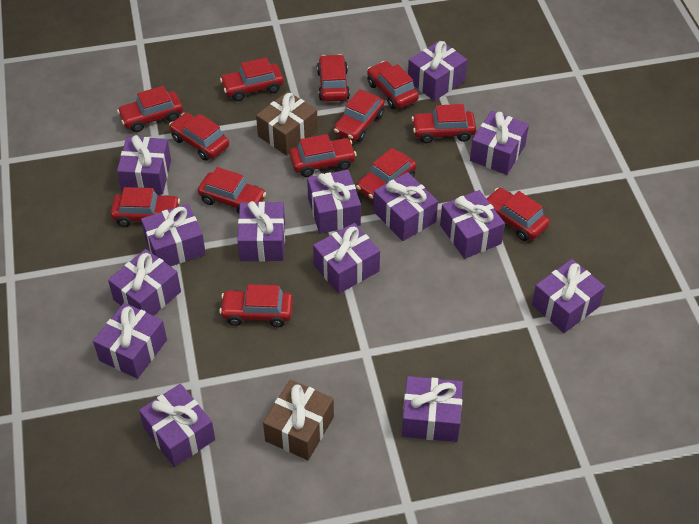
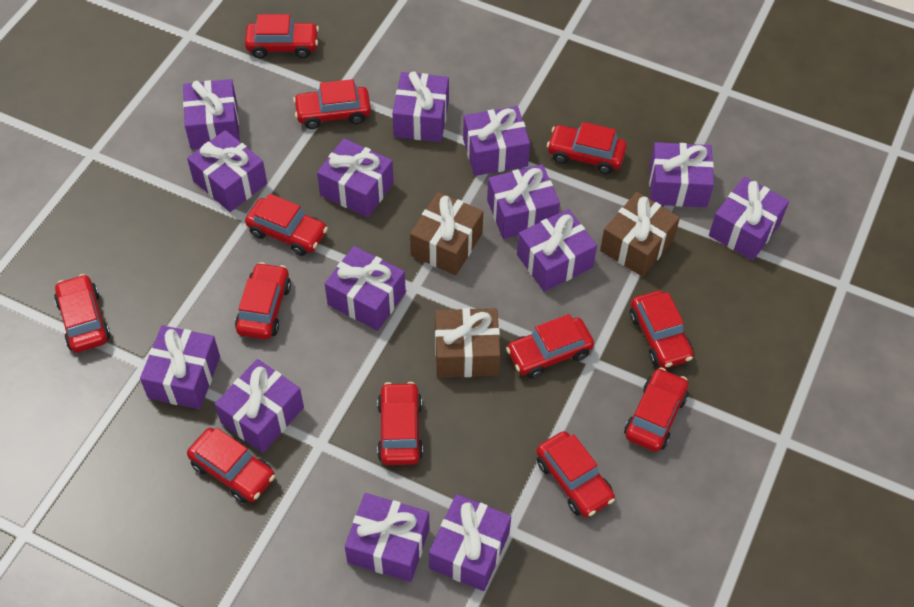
brown gift: 2 -> 3
red car: 13 -> 12

